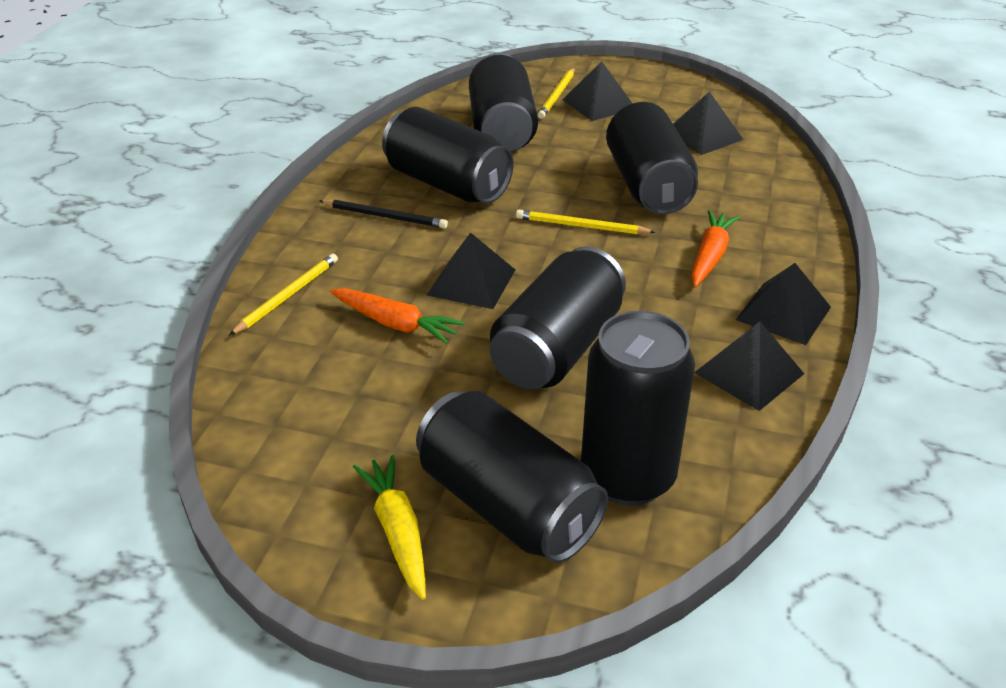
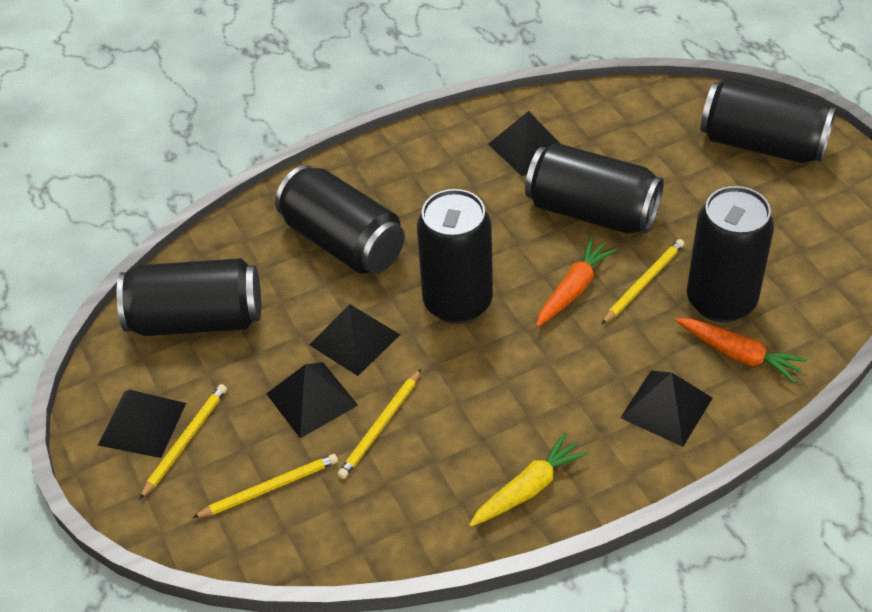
black pencil: 1 -> 0
yellow pencil: 3 -> 4

